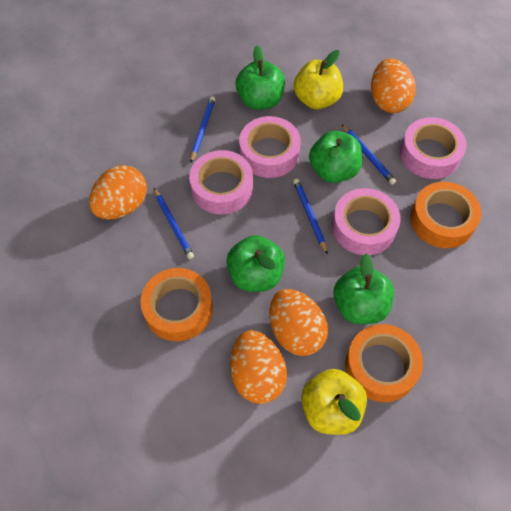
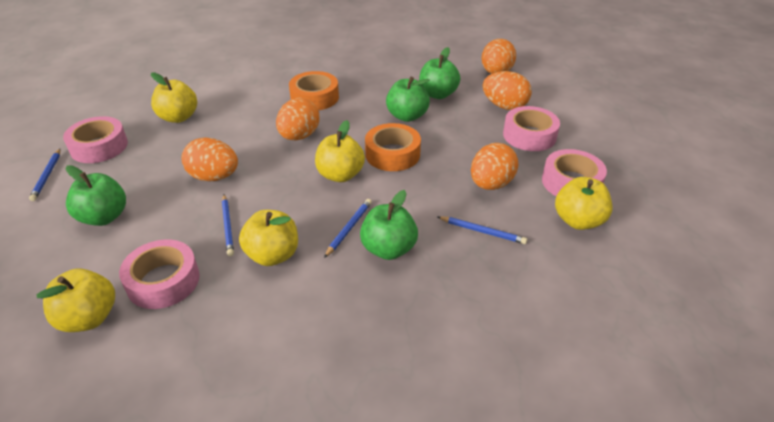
orange egg: 4 -> 5
orange tape: 3 -> 2
yellow apple: 2 -> 5

